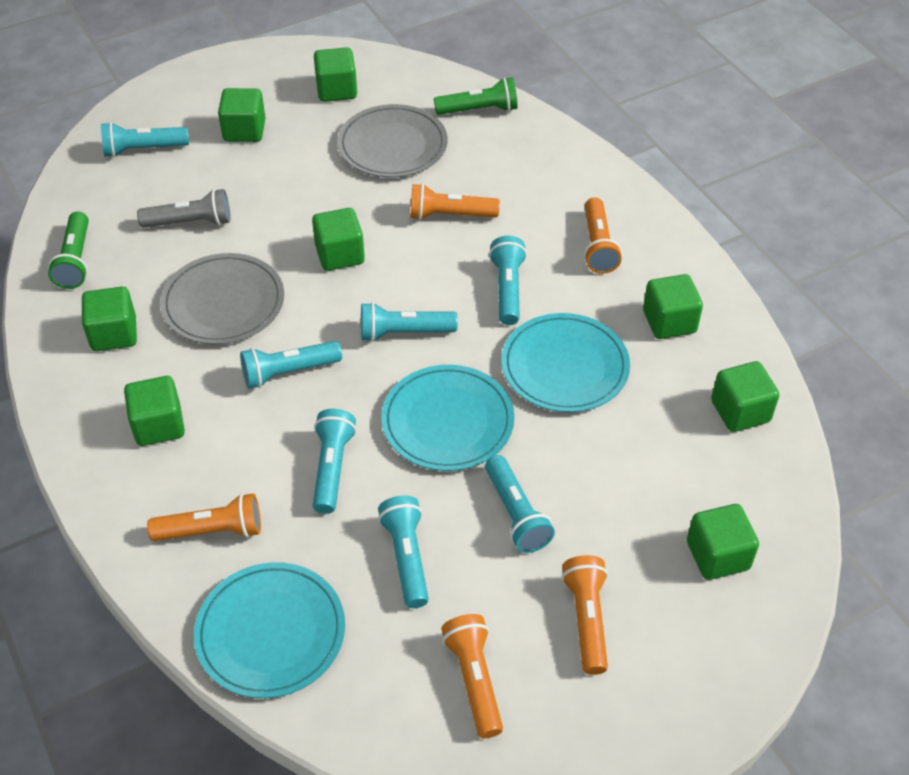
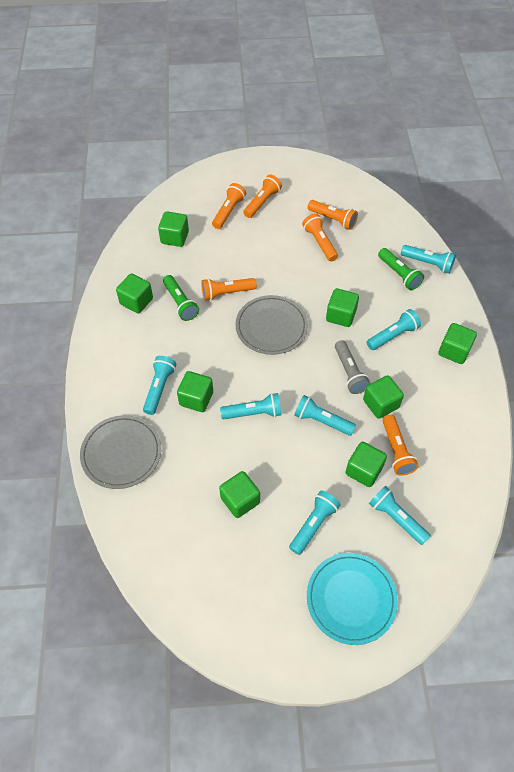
orange flashlight: 5 -> 6
turquoise plate: 3 -> 1

